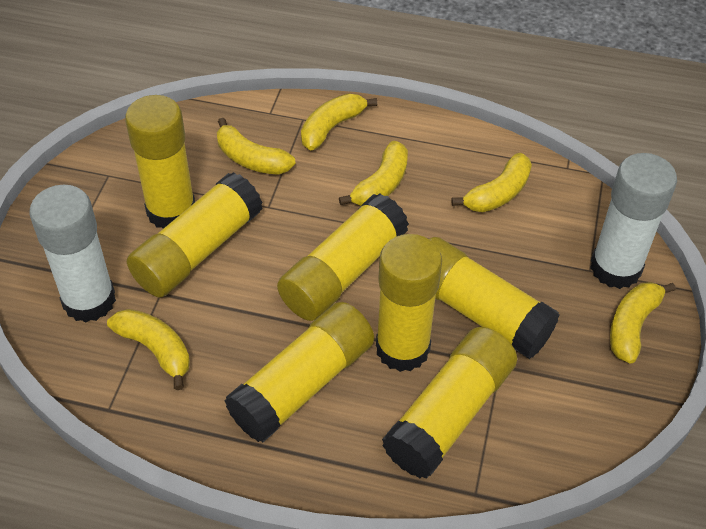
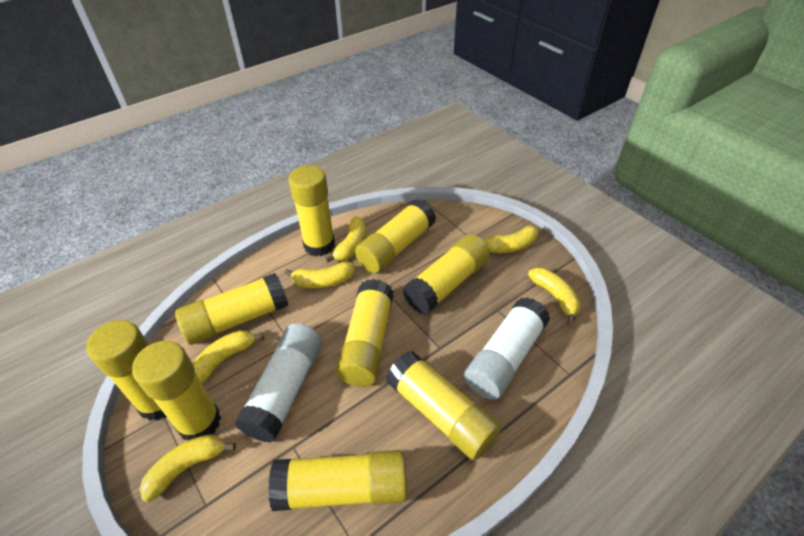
yellow glue stick: 7 -> 9

